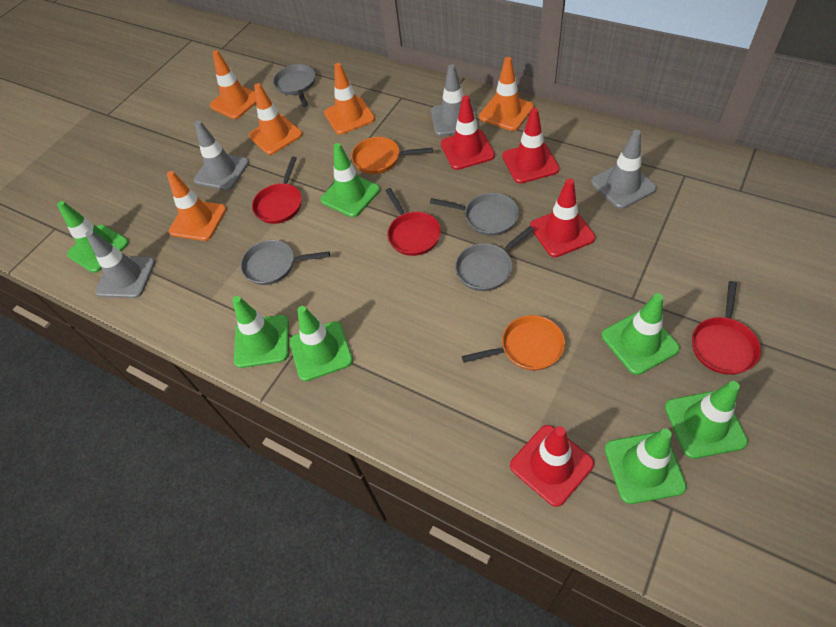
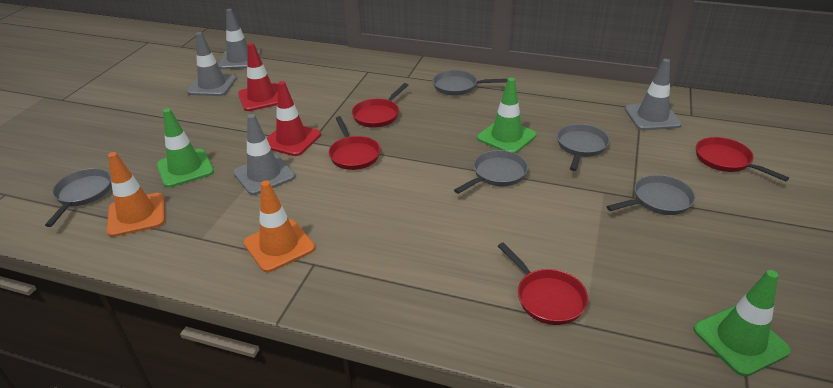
green traffic cone: 7 -> 3
grey pan: 4 -> 5
orange pan: 2 -> 0
orange traffic cone: 5 -> 2
red pan: 3 -> 4
red traffic cone: 4 -> 2

